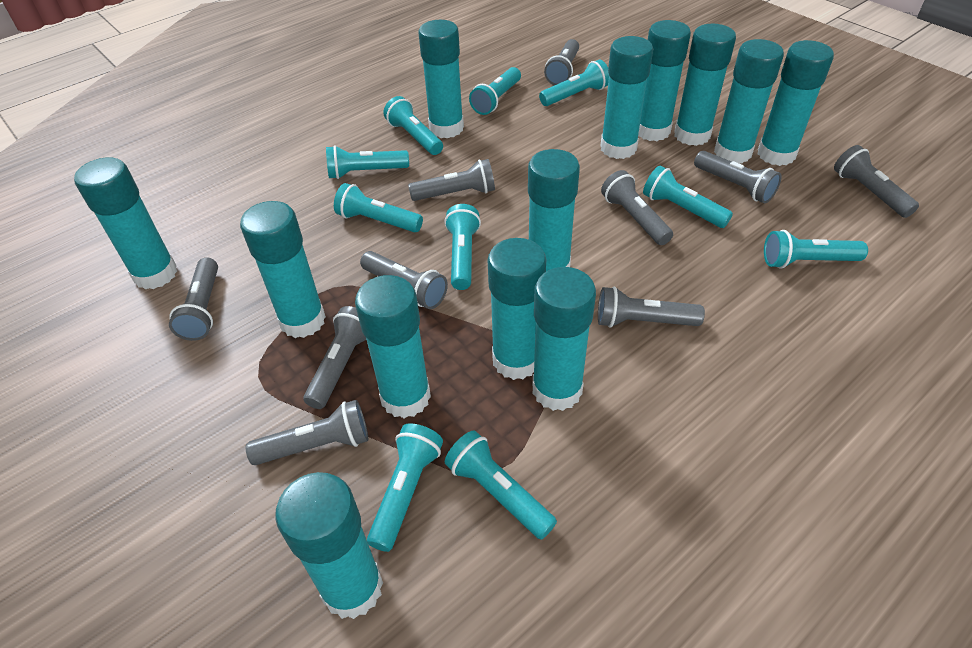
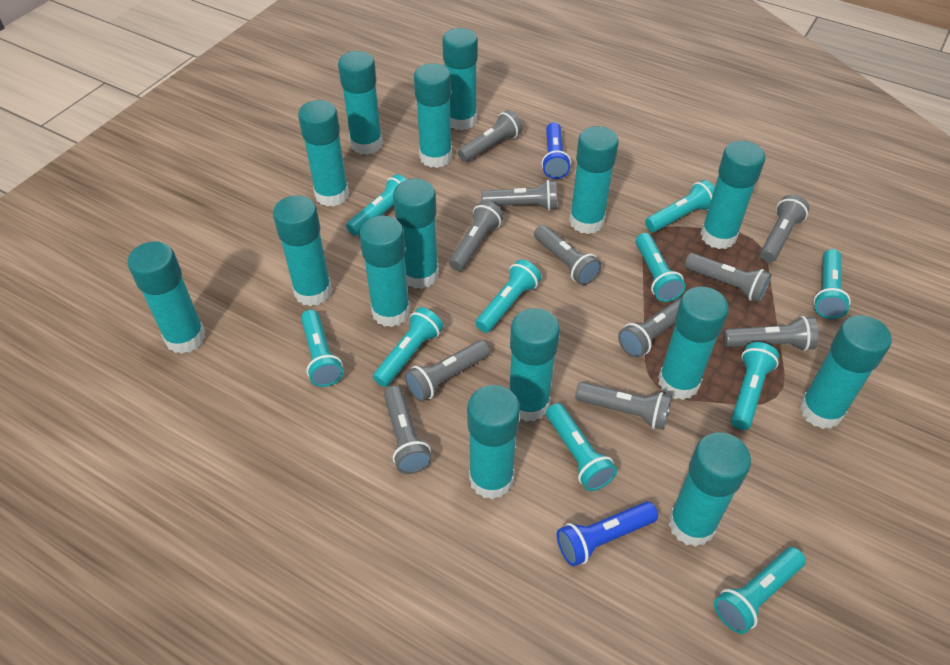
blue flashlight: 0 -> 2
grey flashlight: 10 -> 11
turquoise glue stick: 13 -> 15

